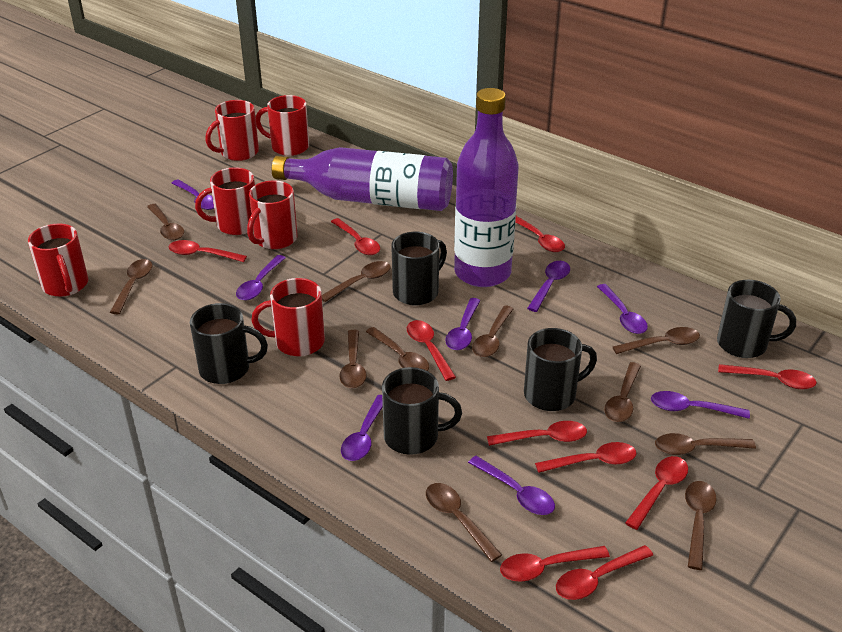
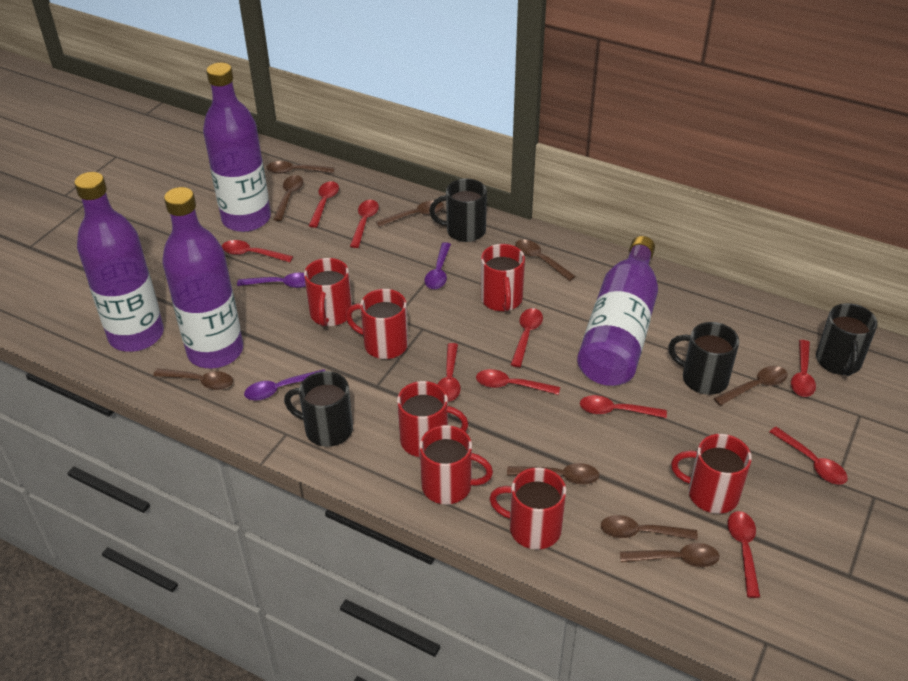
black mug: 5 -> 4
brown spoon: 11 -> 9
purple bottle: 2 -> 4
purple spoon: 8 -> 3
red mug: 6 -> 7

